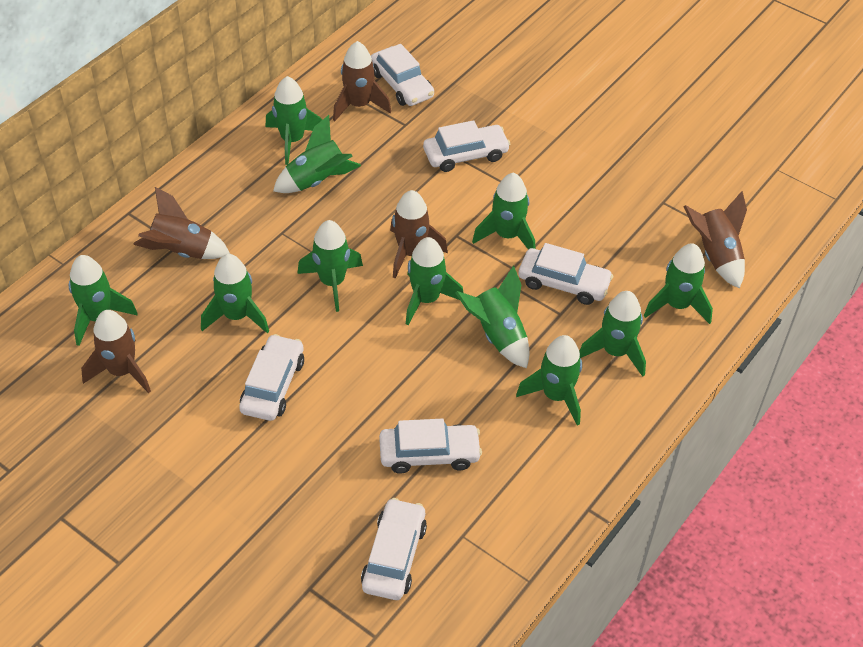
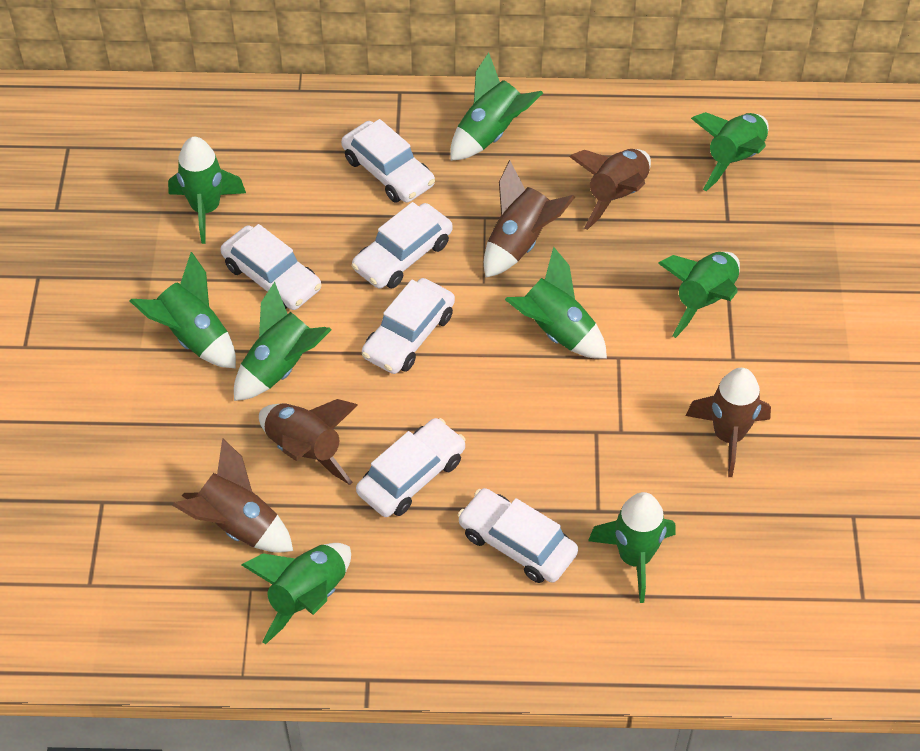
green rocket: 11 -> 9

